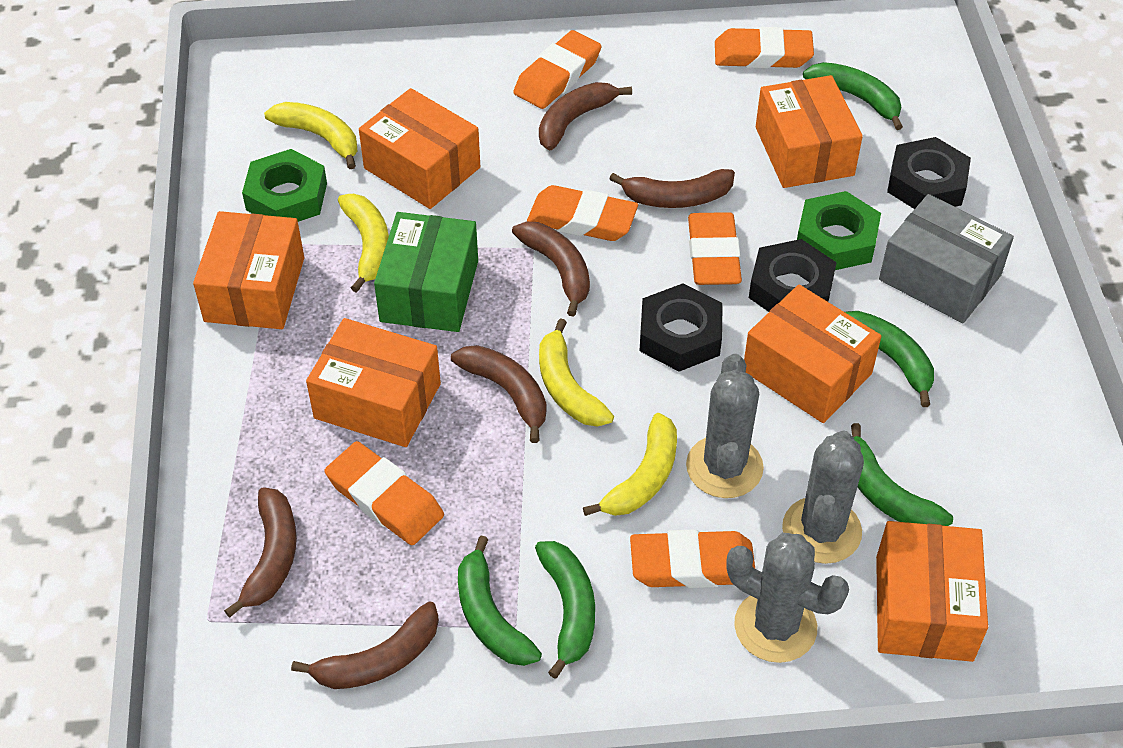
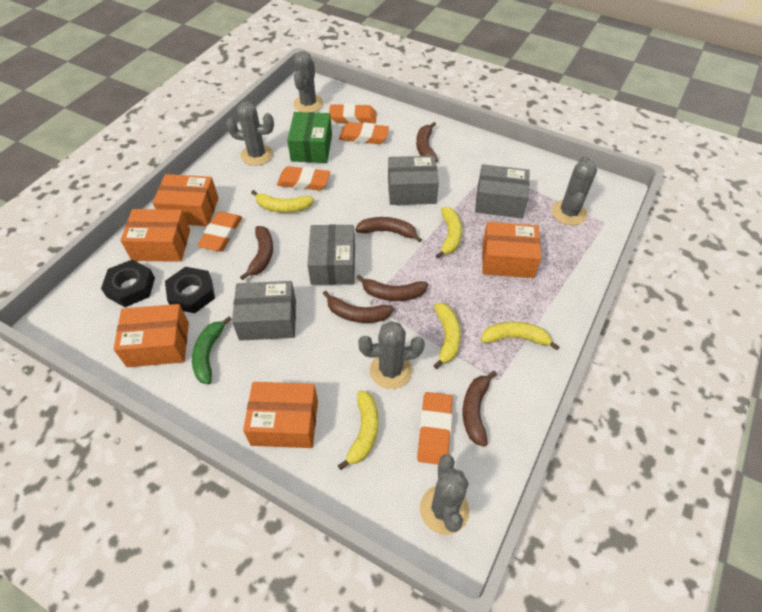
black nut: 3 -> 2
green banana: 5 -> 1
green nut: 2 -> 0
grey box: 1 -> 4
grey cactus: 3 -> 5
orange box: 6 -> 5
orange eraser: 6 -> 5
yellow banana: 4 -> 5

